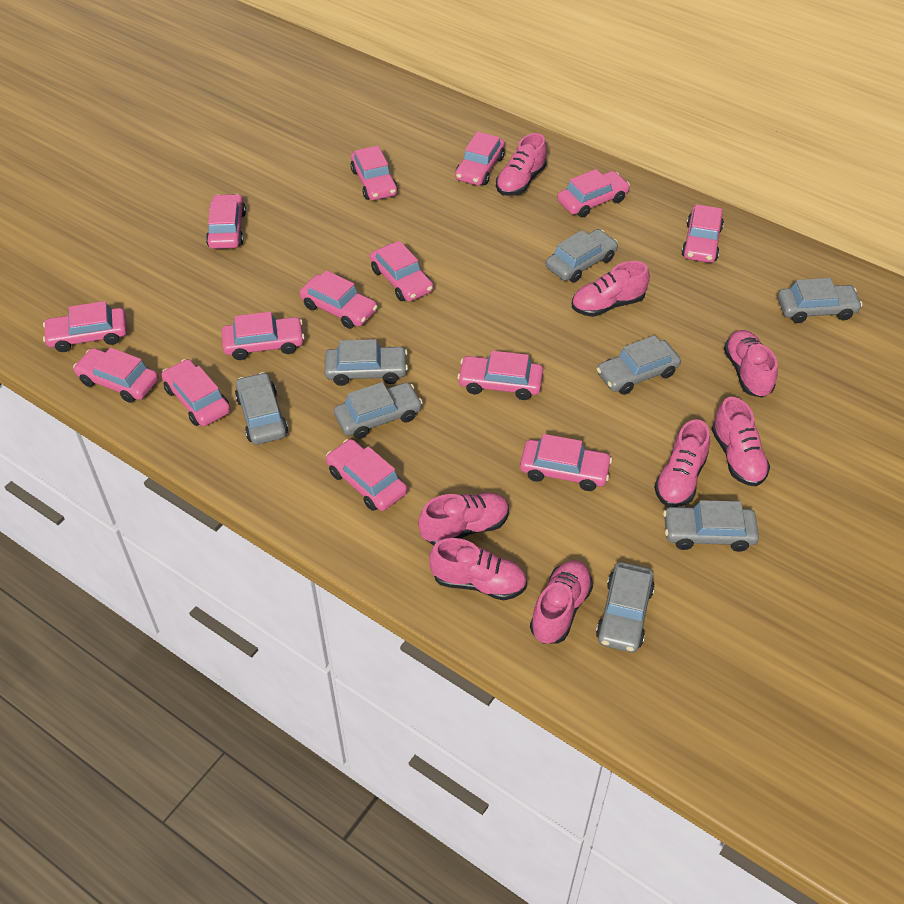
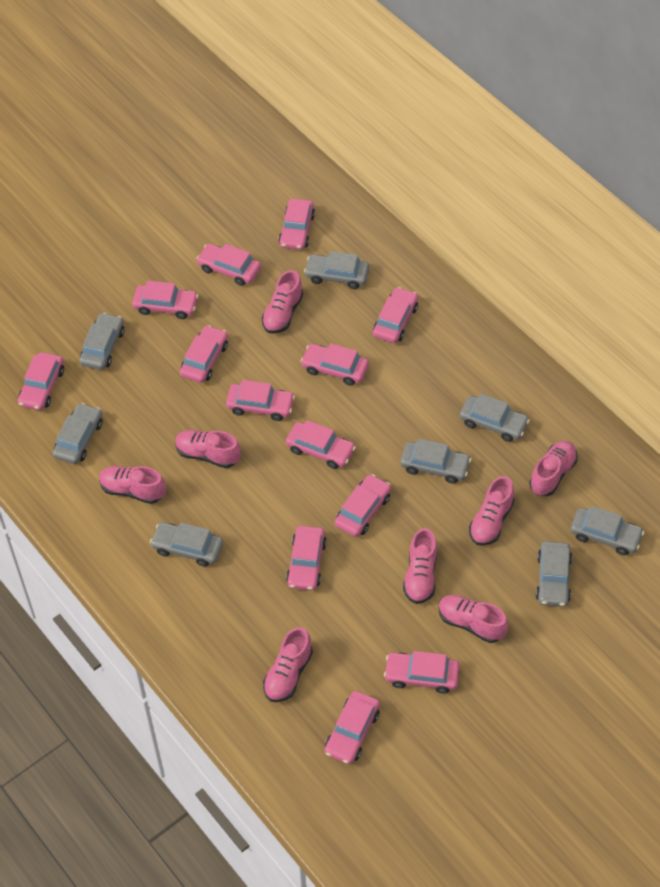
pink car: 14 -> 13

